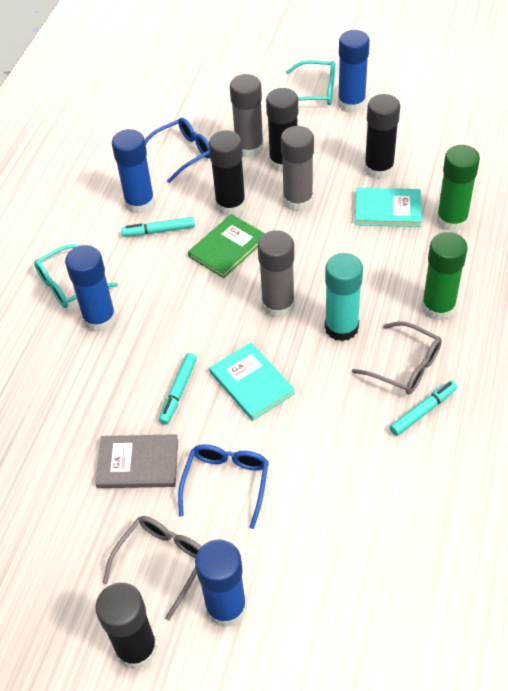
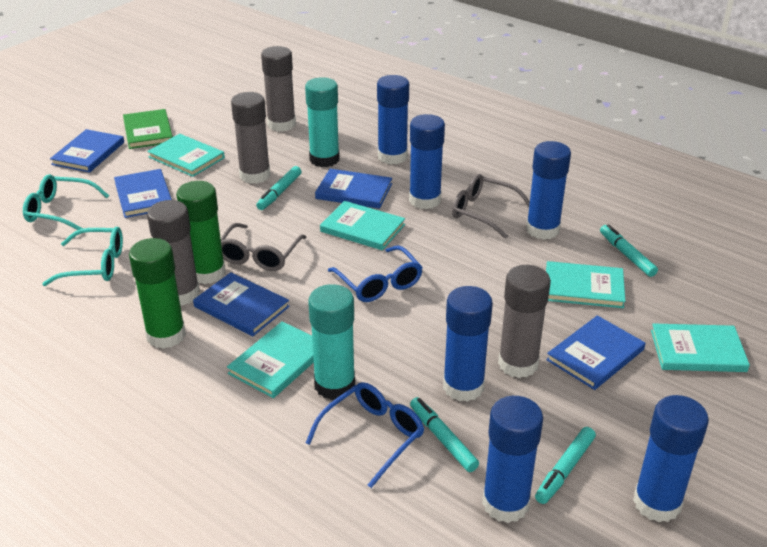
black glue stick: 4 -> 0
blue book: 0 -> 5
blue glue stick: 4 -> 6
grey book: 1 -> 0
grey glue stick: 3 -> 4
turquoise book: 2 -> 5
turquoise glue stick: 1 -> 2
turquoise marker: 3 -> 4

